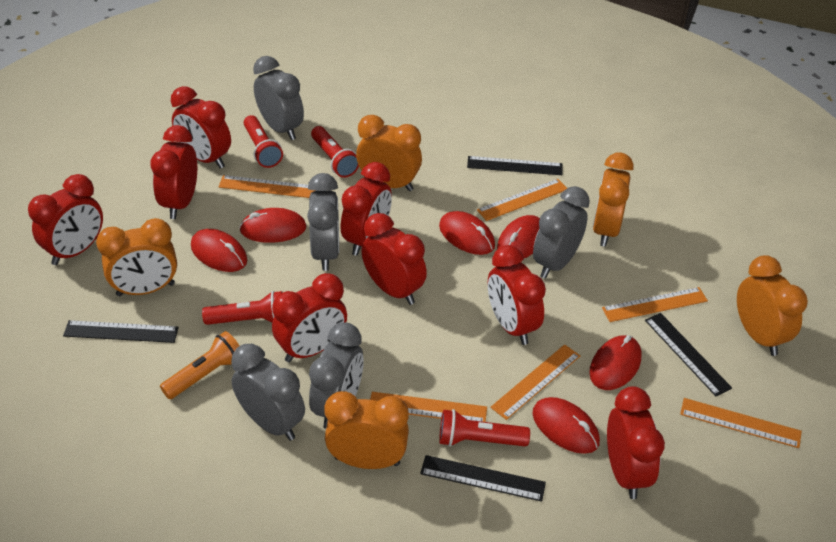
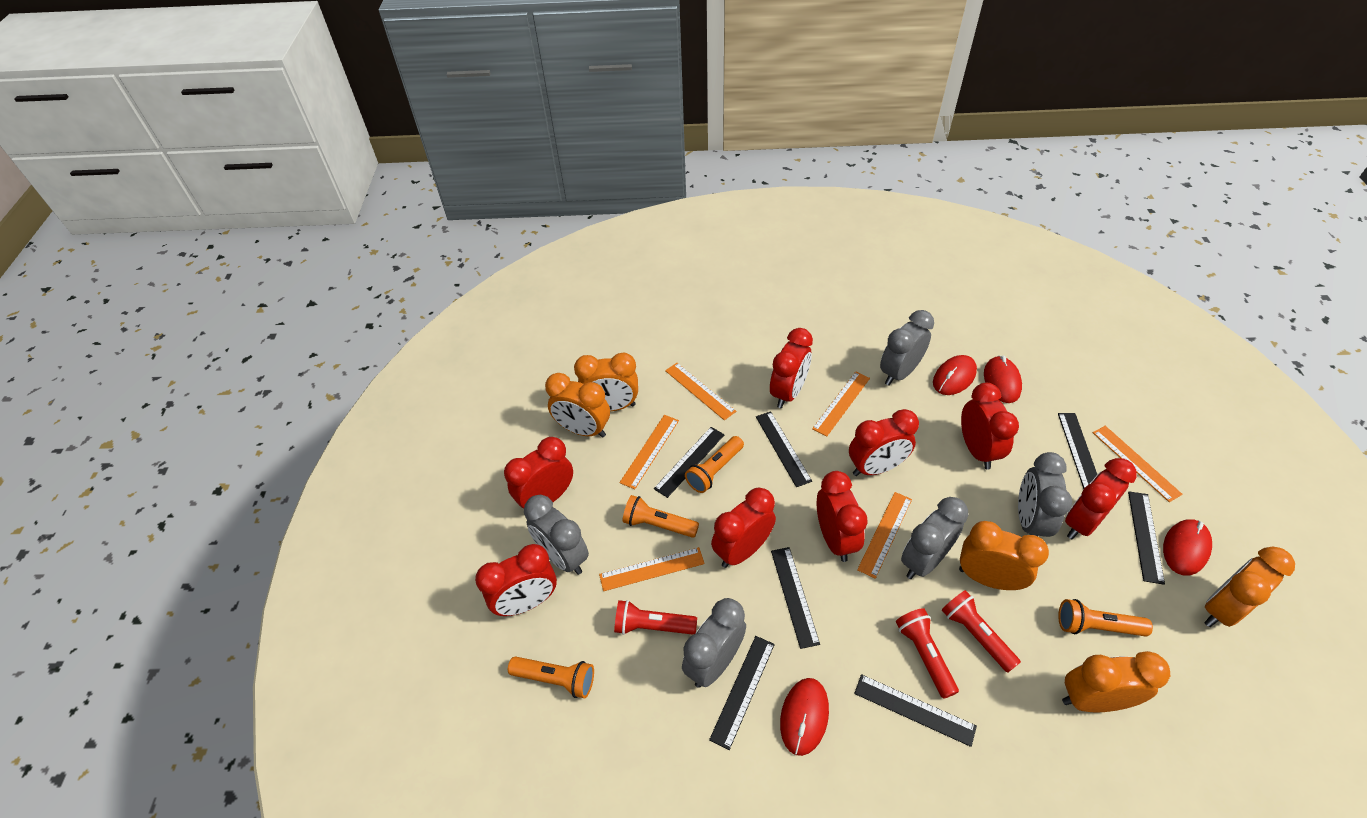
black ruler: 4 -> 7
orange flashlight: 1 -> 4
red flashlight: 4 -> 3
red mouse: 6 -> 4

